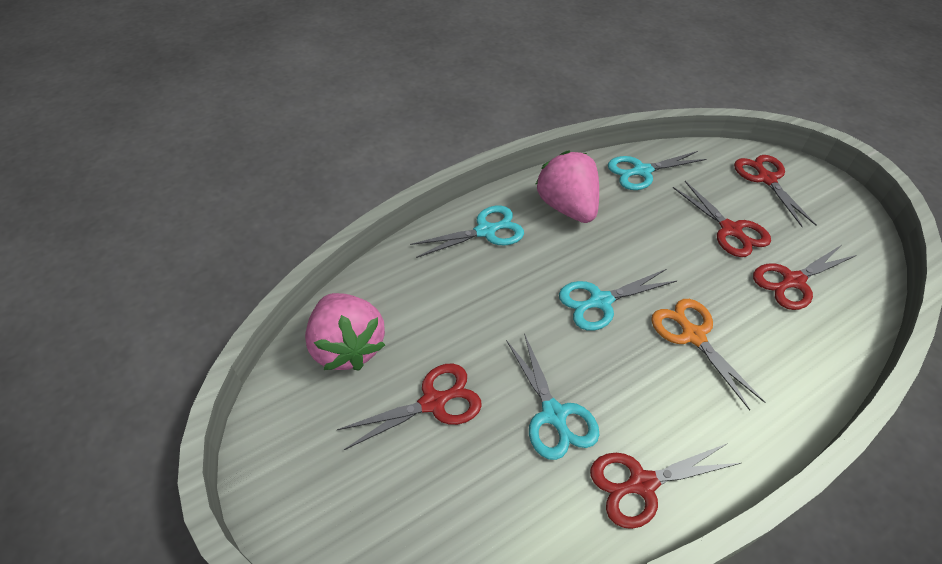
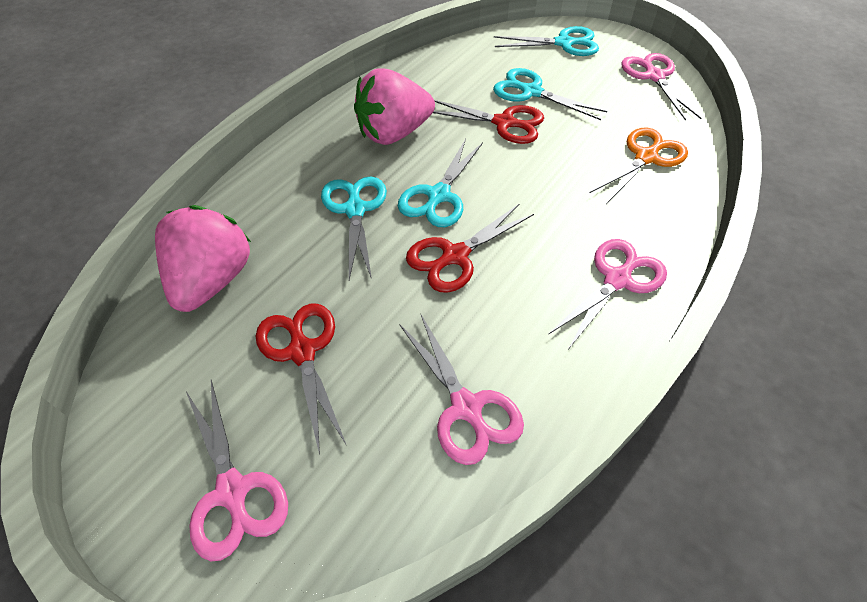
pink scissors: 0 -> 4
red scissors: 5 -> 3

